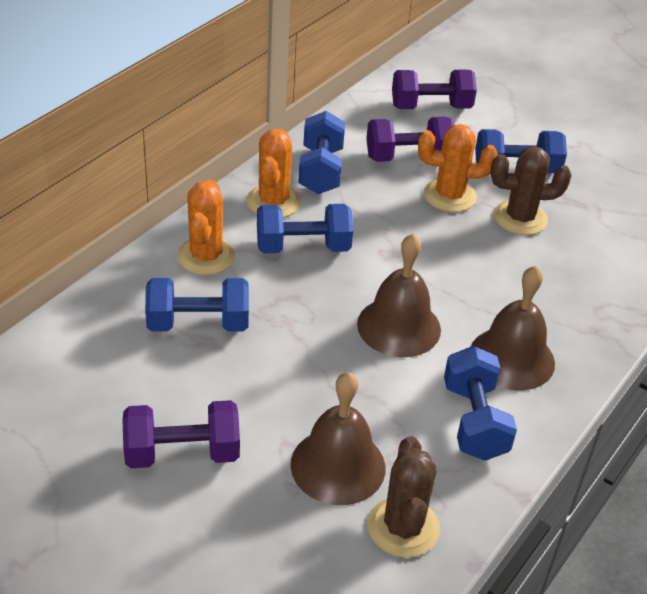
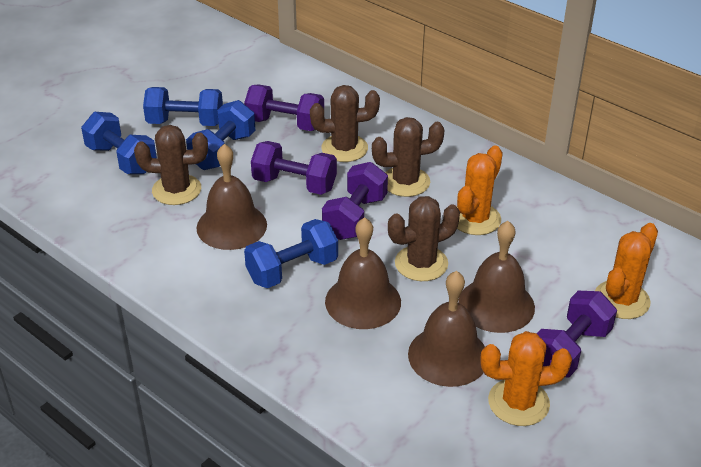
blue dumbbell: 5 -> 4
brown bell: 3 -> 4
brown cactus: 2 -> 4
purple dumbbell: 3 -> 4

